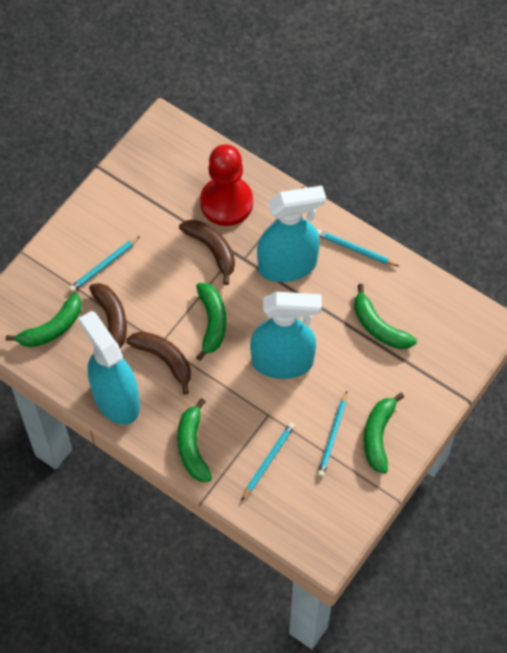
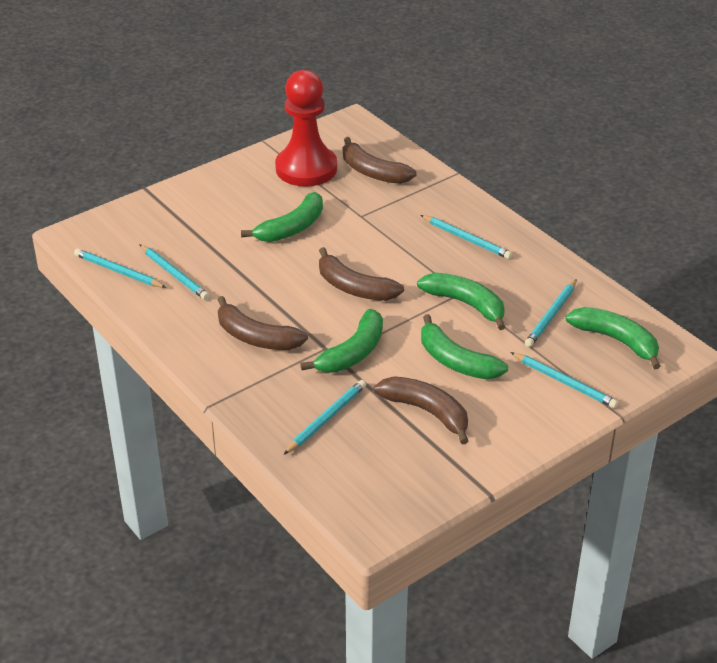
brown banana: 3 -> 4
turquoise pencil: 4 -> 6
turquoise spray bottle: 3 -> 0

